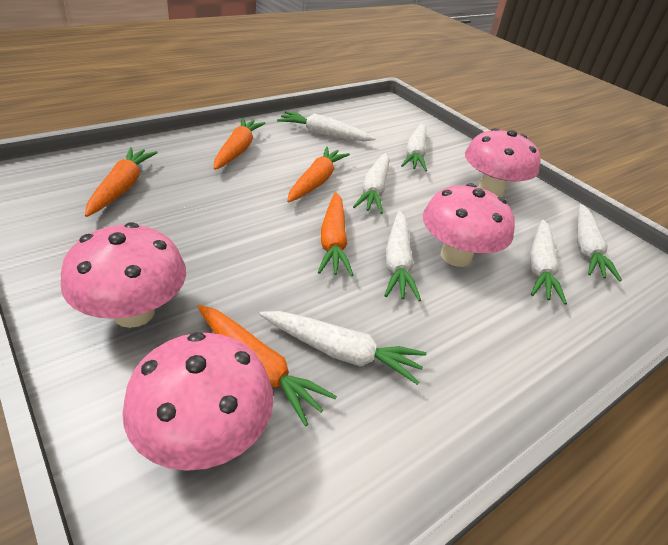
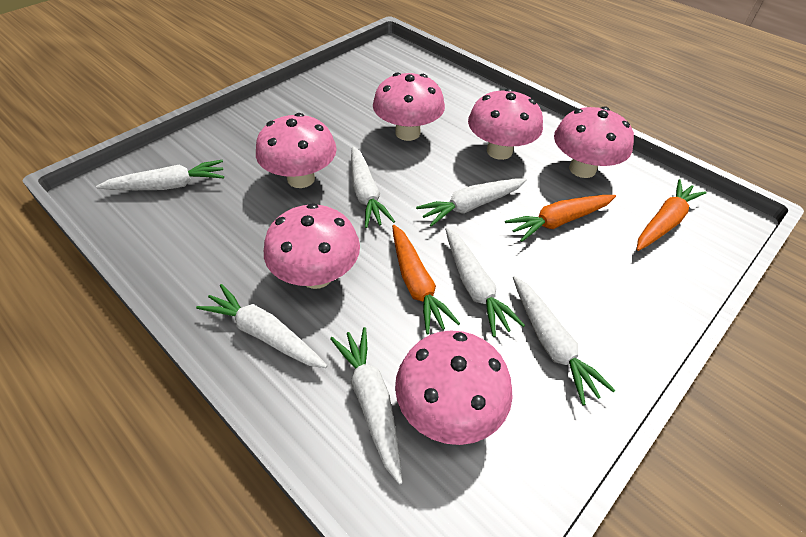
orange carrot: 5 -> 3
pink mushroom: 4 -> 6

